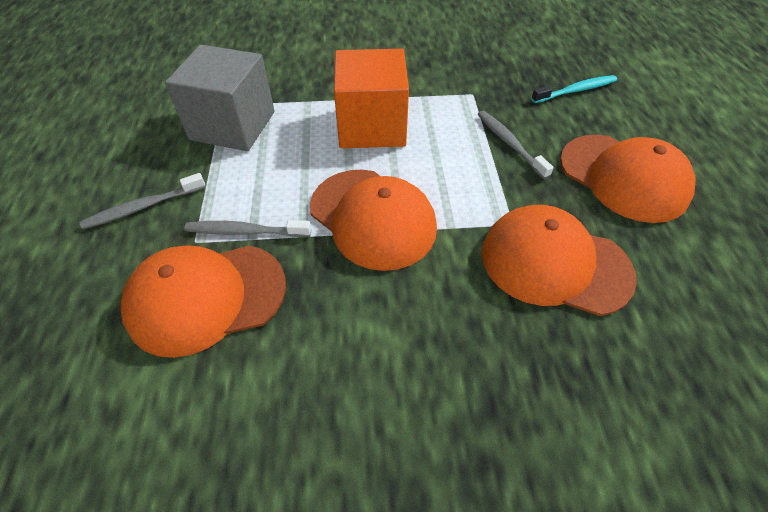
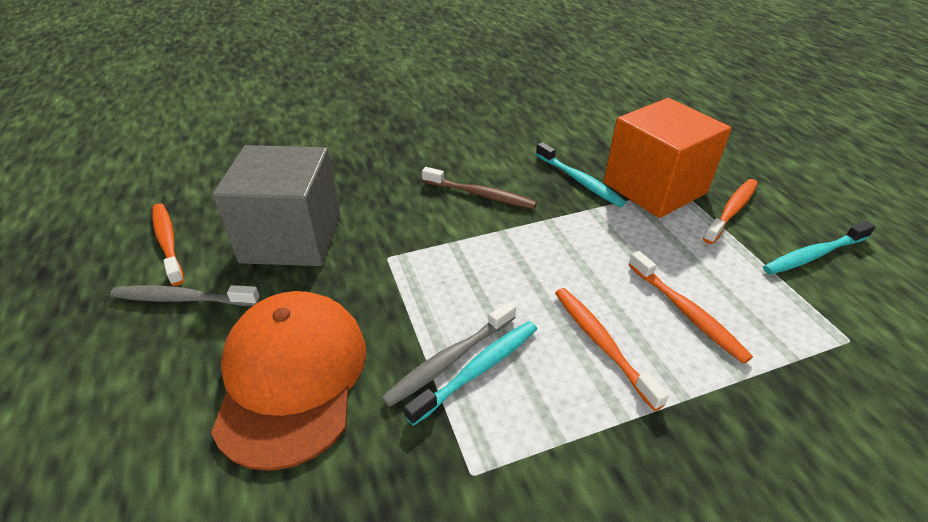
brown toothbrush: 0 -> 1
grey toothbrush: 3 -> 2
orange cap: 4 -> 1
orange toothbrush: 0 -> 4
turquoise toothbrush: 1 -> 3

